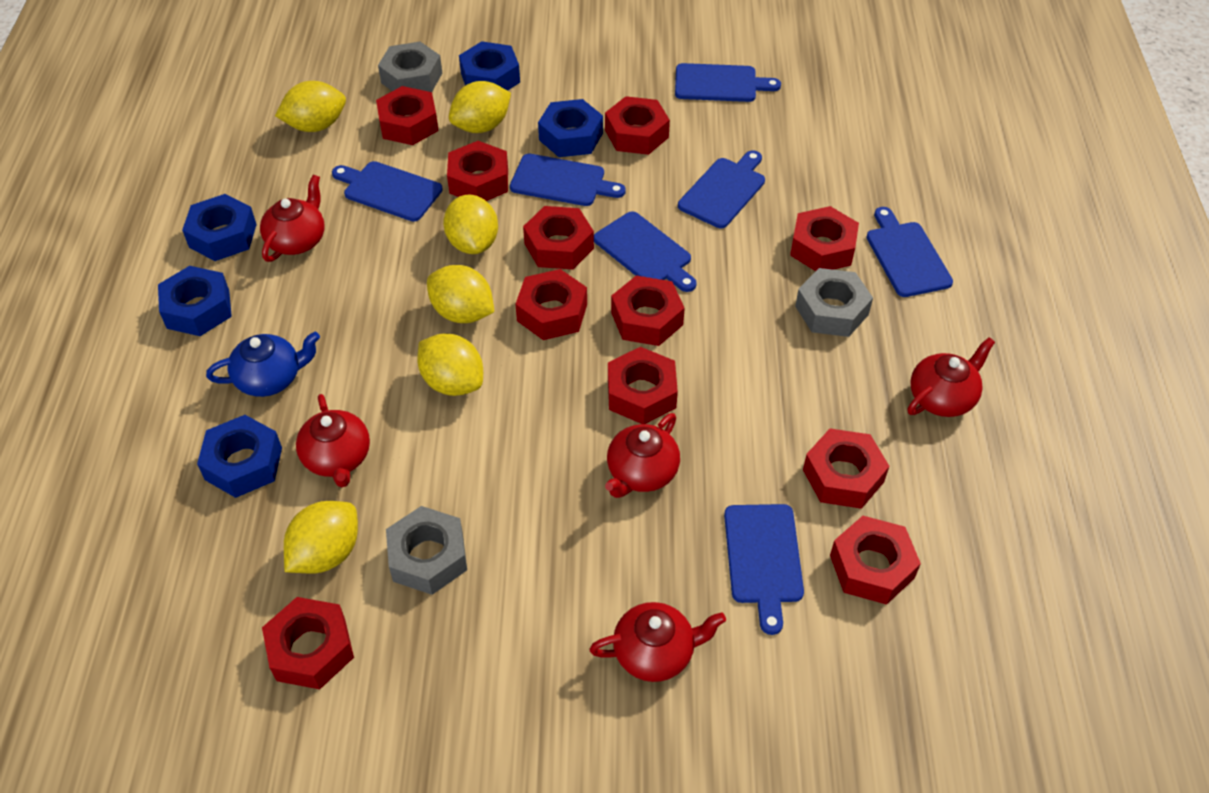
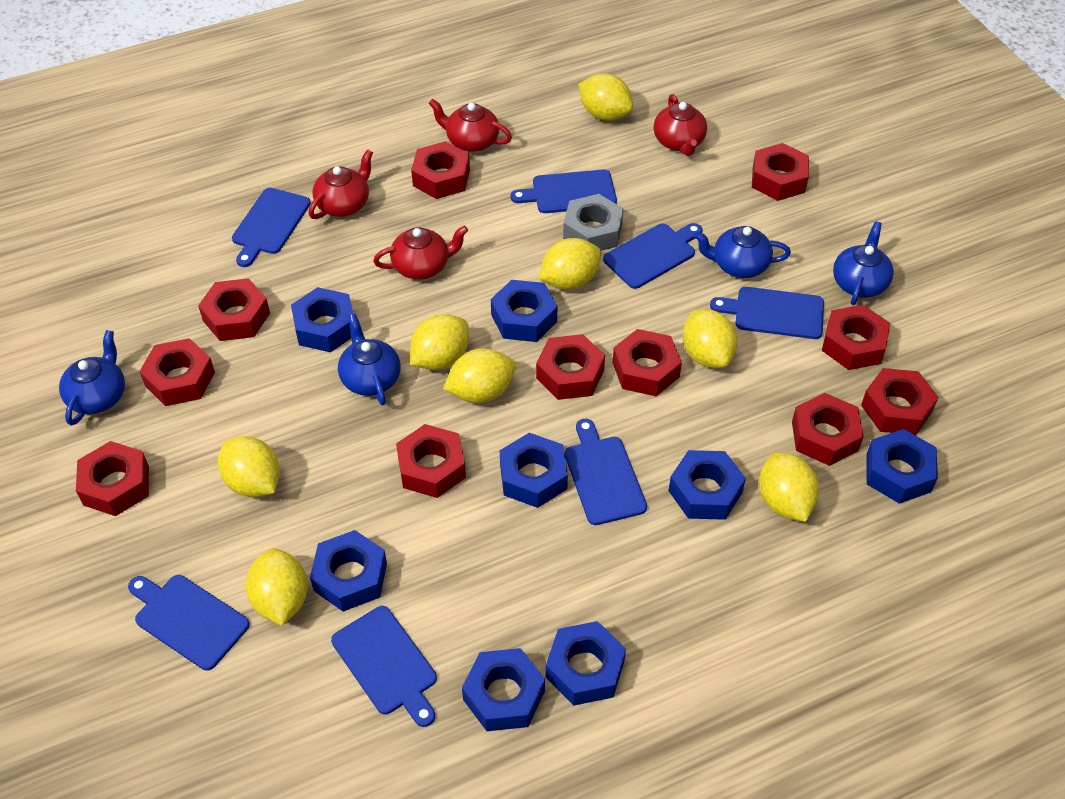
blue nut: 5 -> 8
blue teapot: 1 -> 4
grey nut: 3 -> 1
red teapot: 5 -> 4
yellow lemon: 6 -> 8

